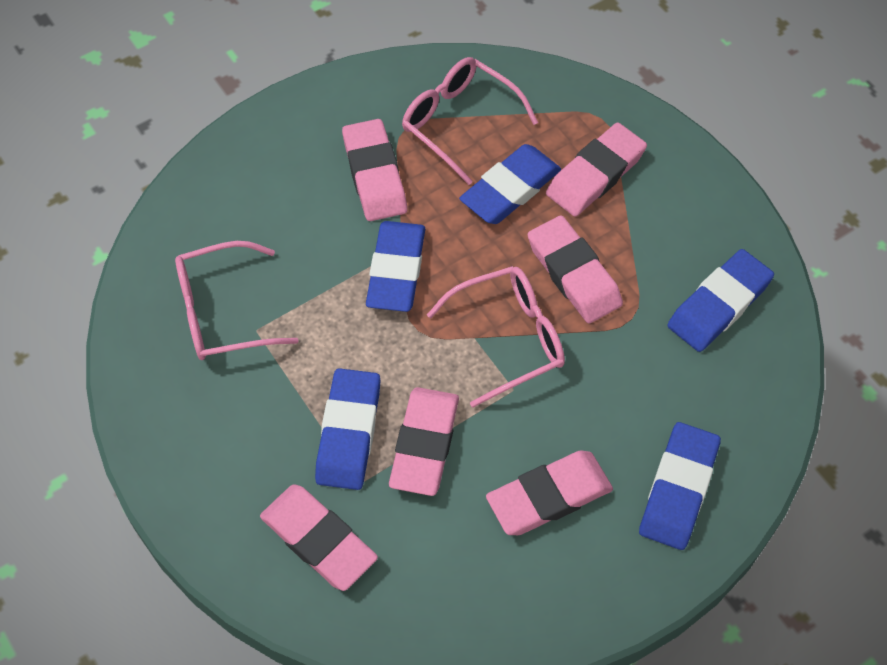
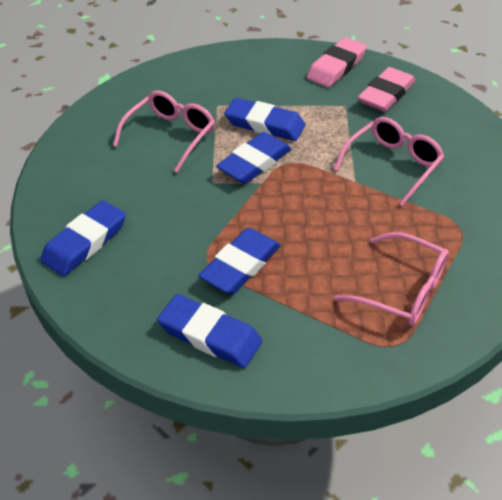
pink eraser: 6 -> 2

